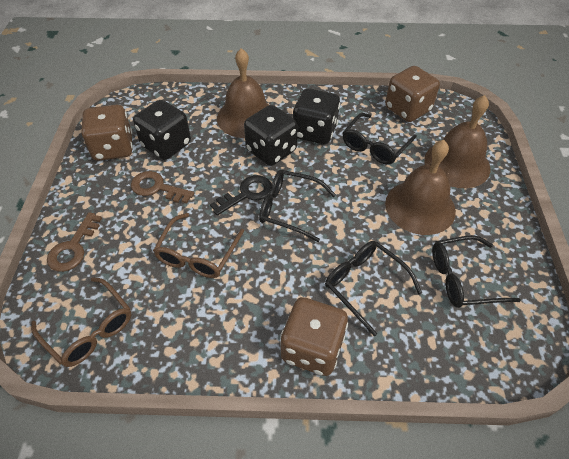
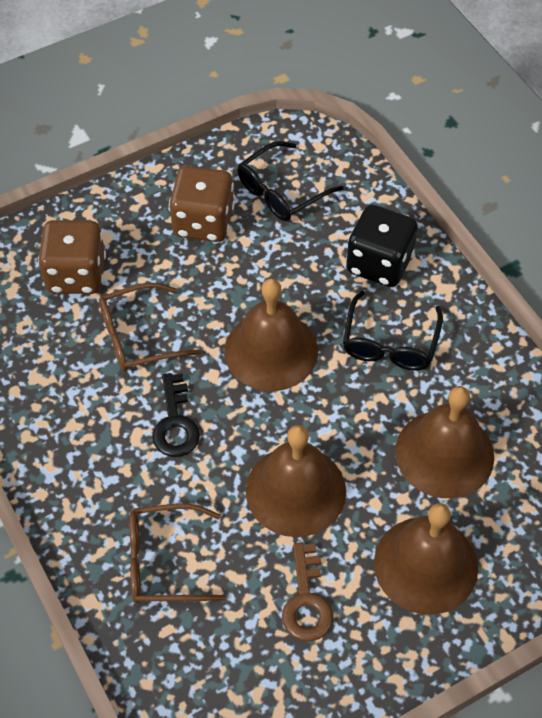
black dice: 3 -> 1
black glasses: 4 -> 2
brown bell: 3 -> 4
brown dice: 3 -> 2
brown key: 2 -> 1

